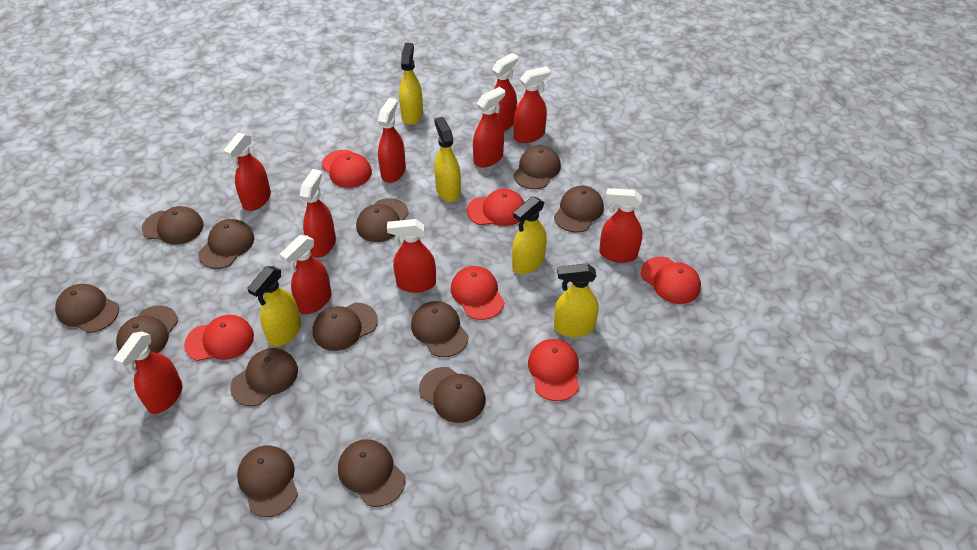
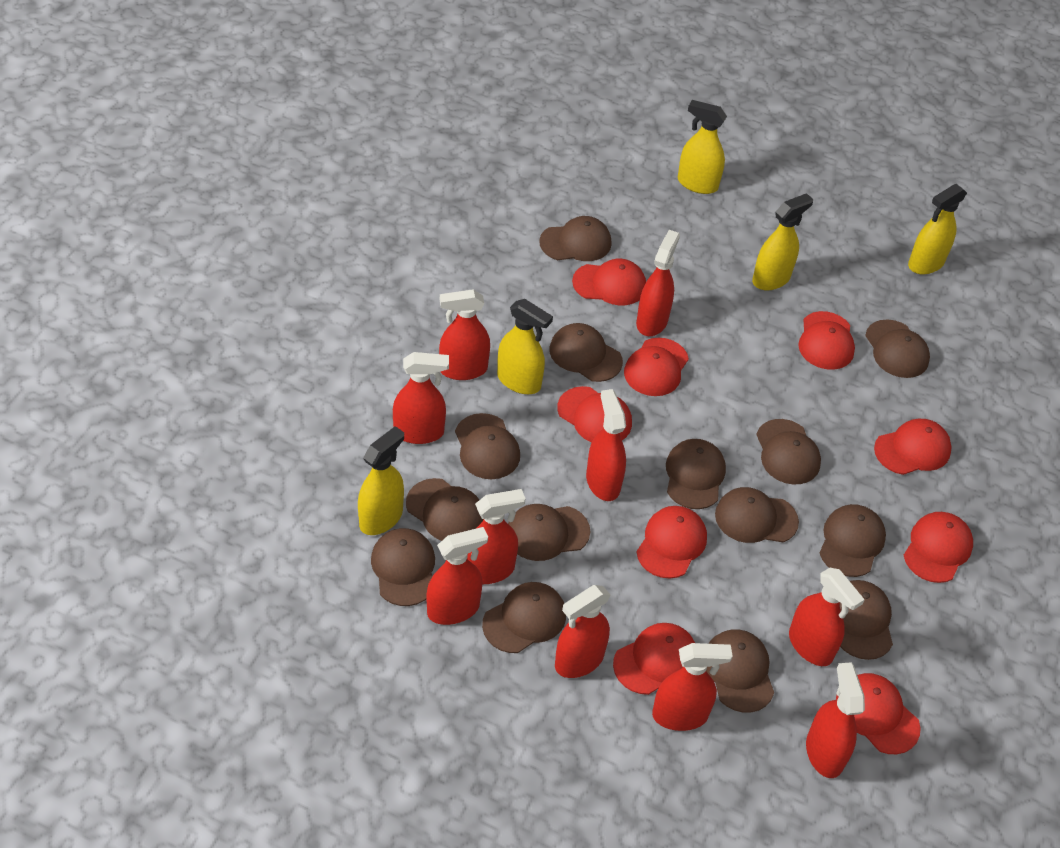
brown cap: 13 -> 14
red cap: 6 -> 9

